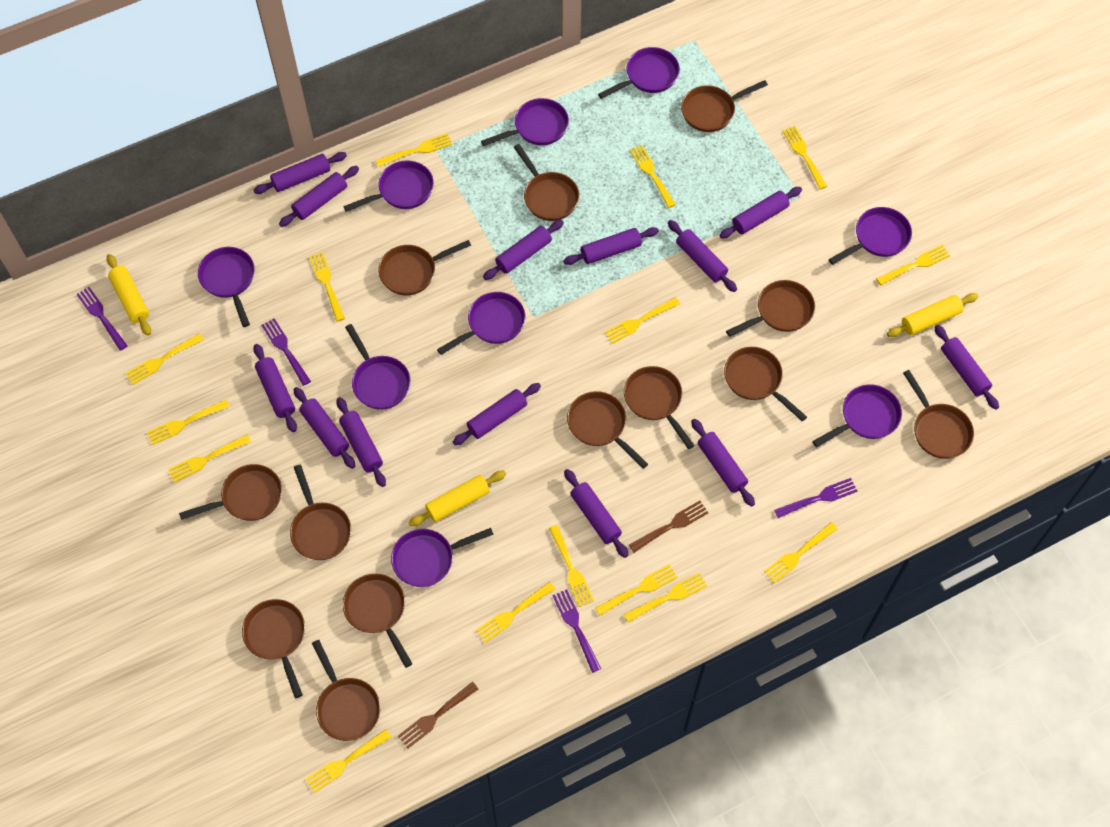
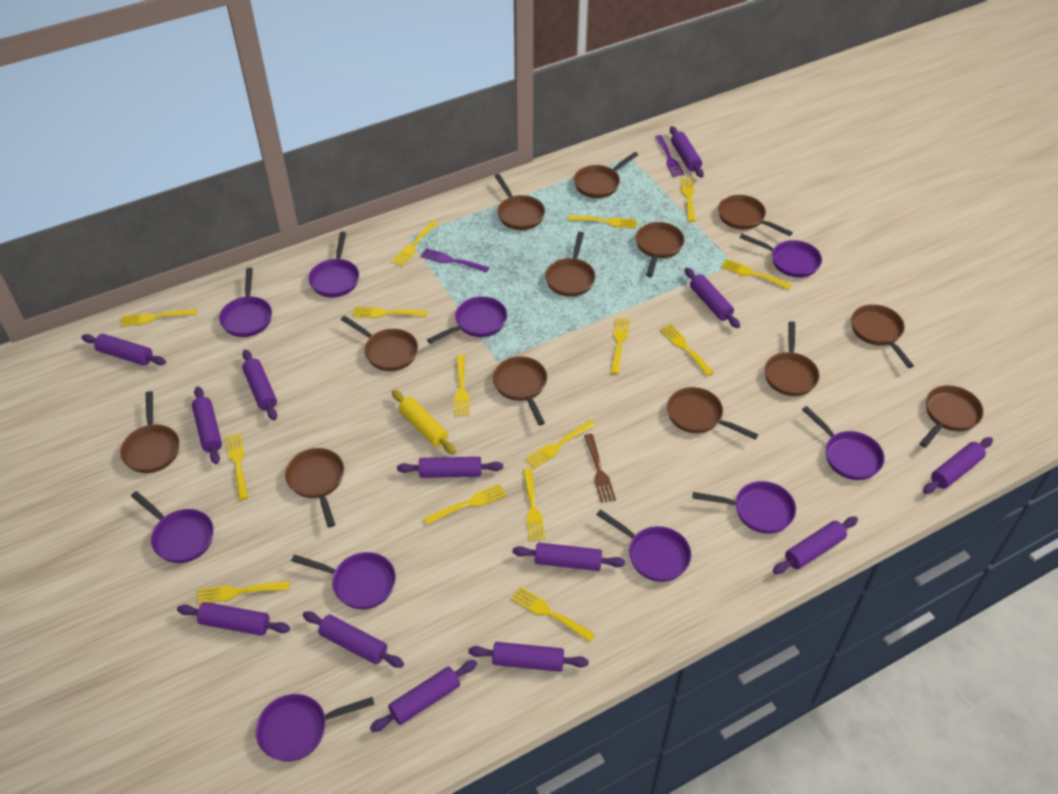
brown fork: 2 -> 1
purple fork: 4 -> 2
purple pan: 9 -> 10
yellow rolling pin: 3 -> 1

